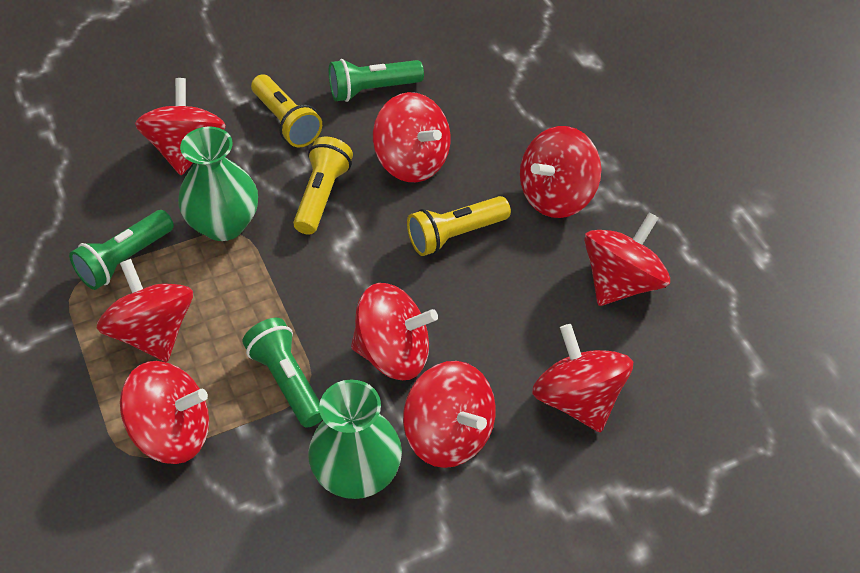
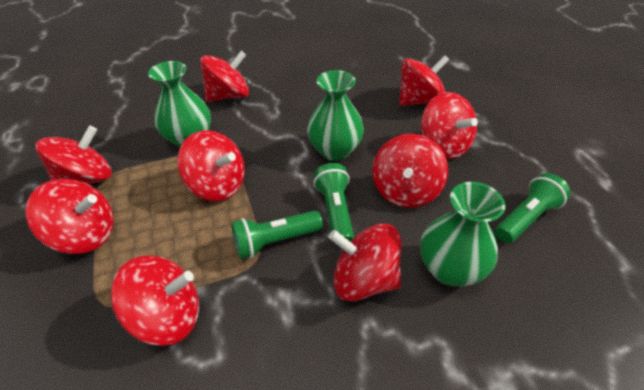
green vase: 2 -> 3
yellow flashlight: 3 -> 0

